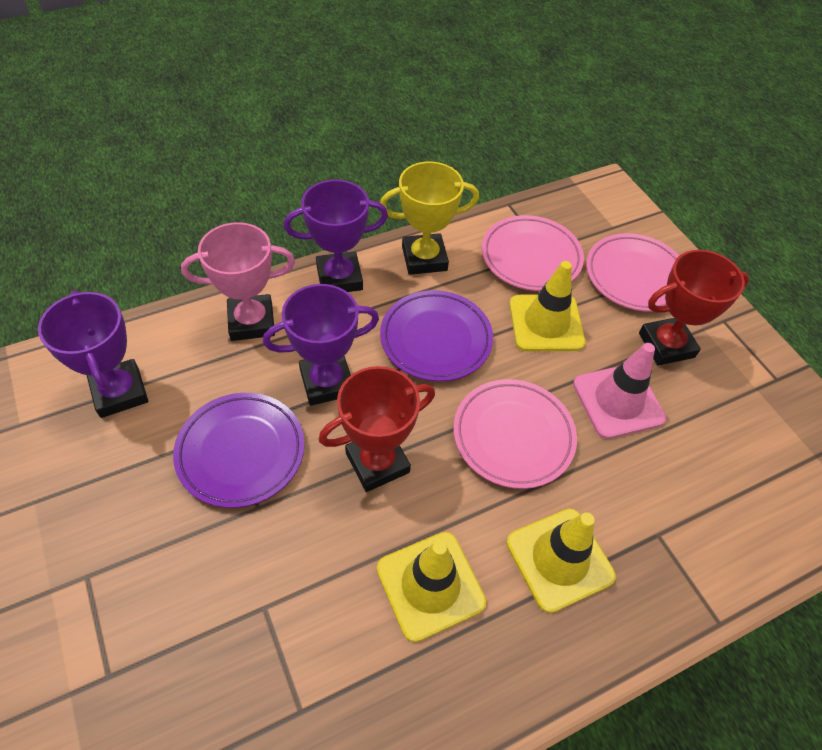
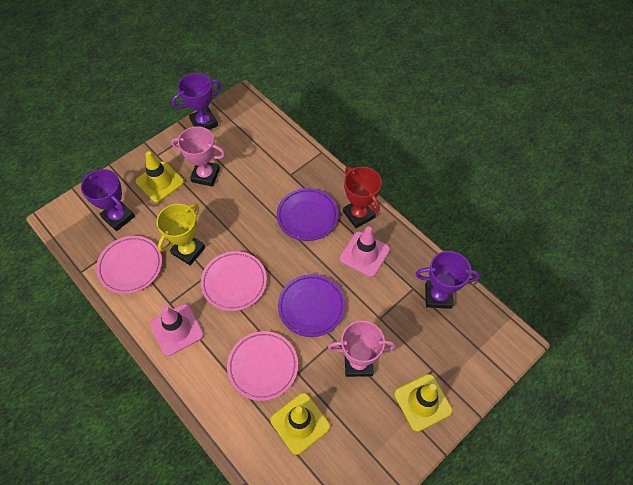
pink traffic cone: 1 -> 2
pink trophy: 1 -> 2
red trophy: 2 -> 1

